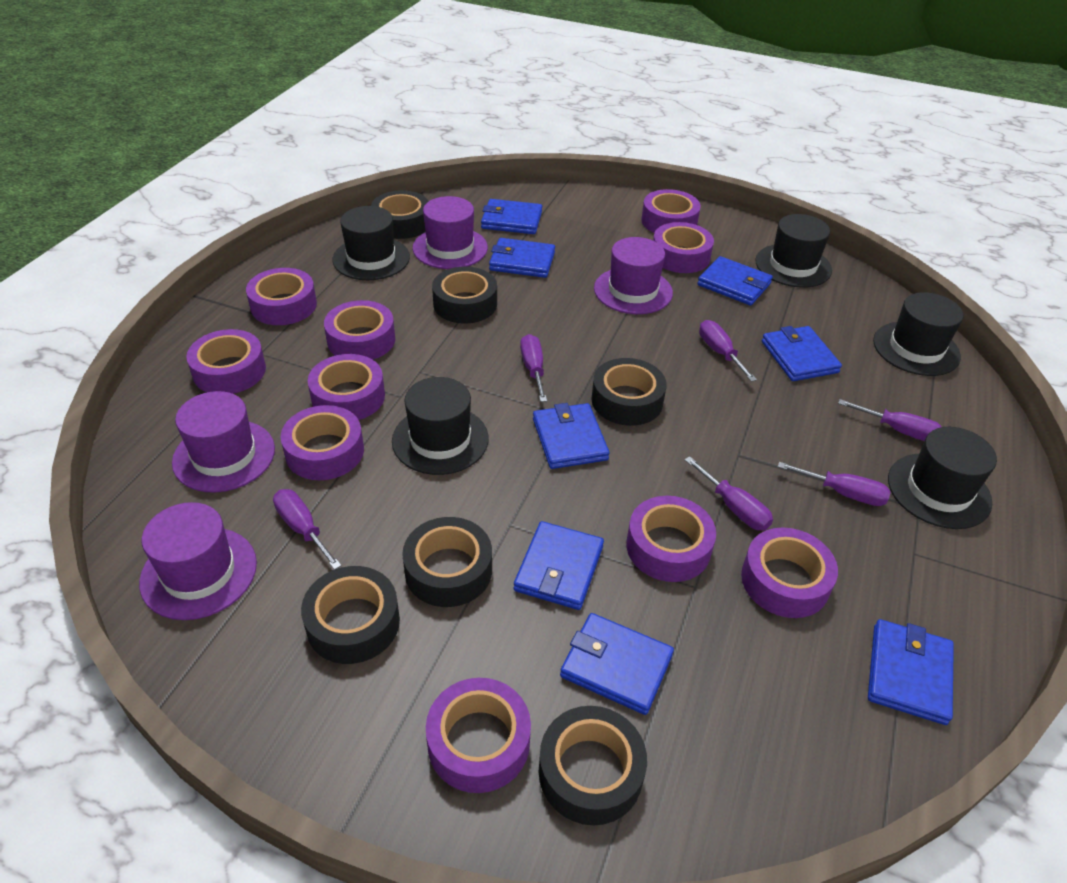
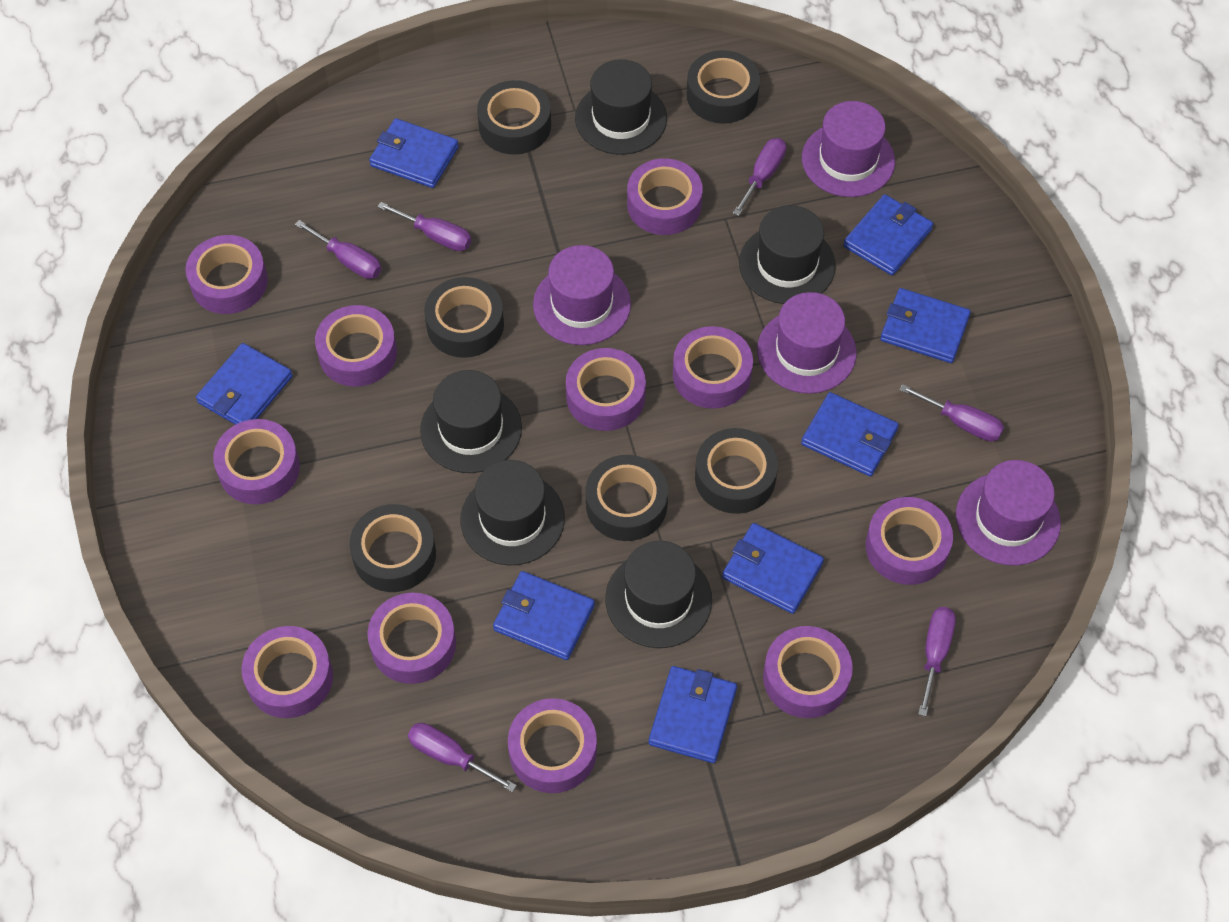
purple tape: 10 -> 11

